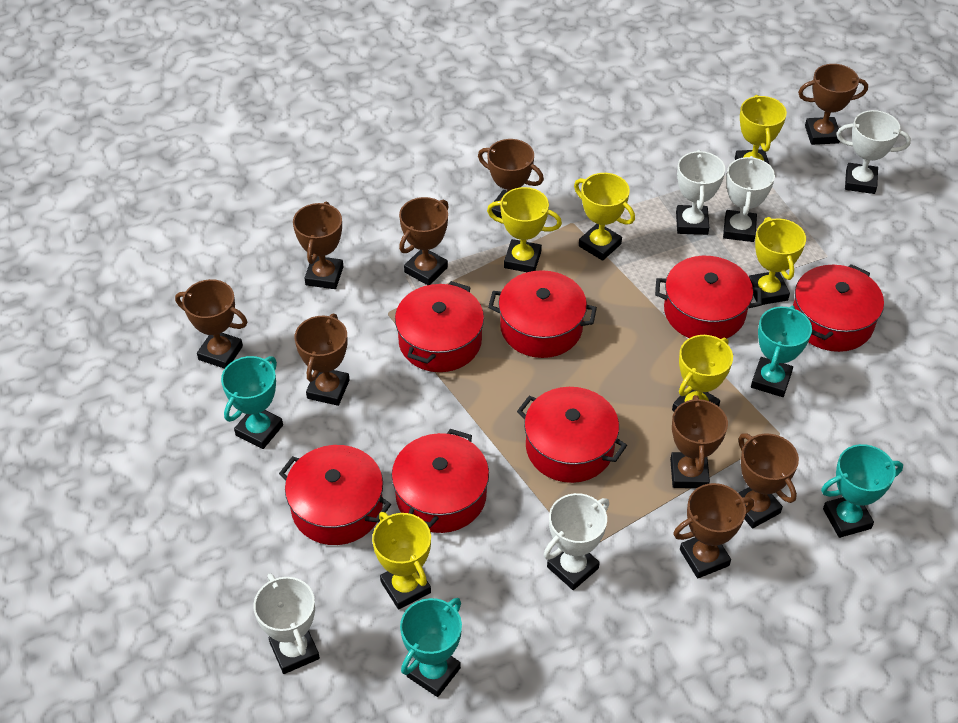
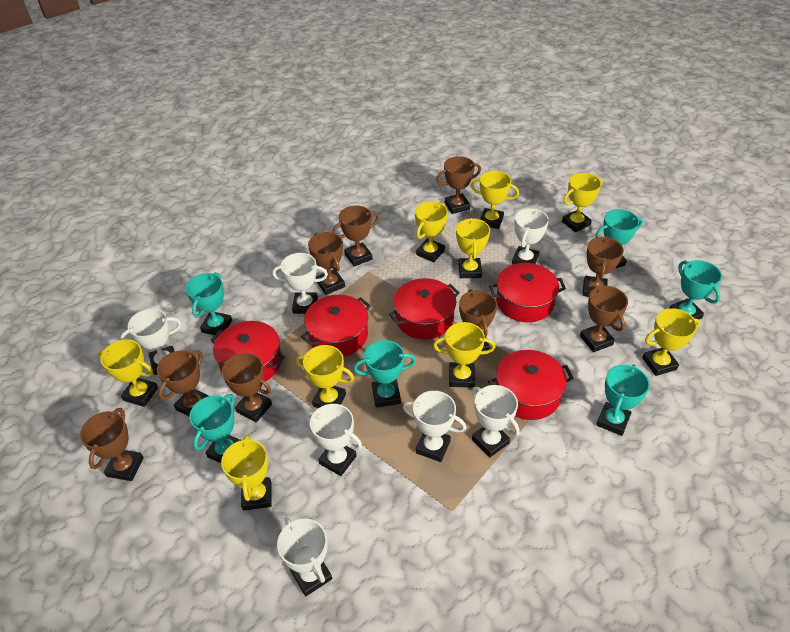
red pot: 7 -> 5
turquoise trophy: 4 -> 6
white trophy: 5 -> 7
yellow trophy: 6 -> 9

